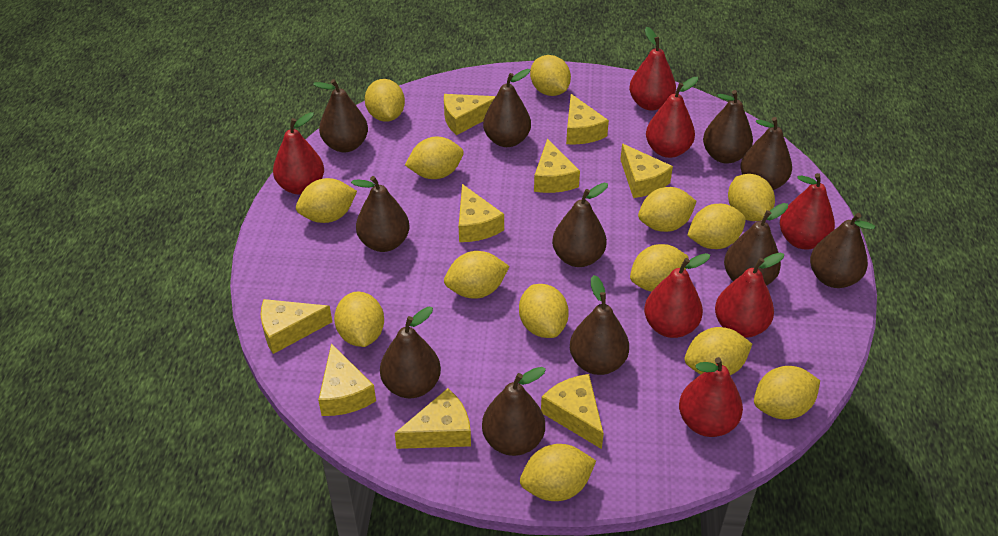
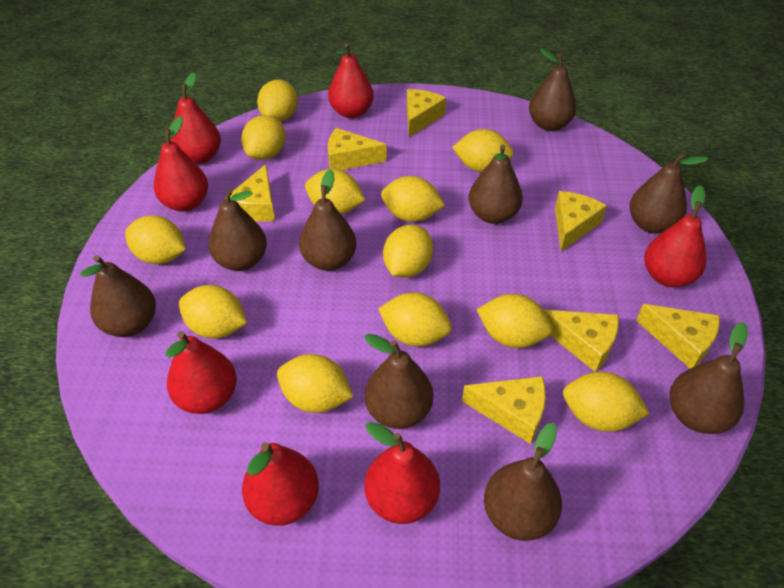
brown pear: 11 -> 9
yellow cheese: 9 -> 7
yellow lemon: 14 -> 12

